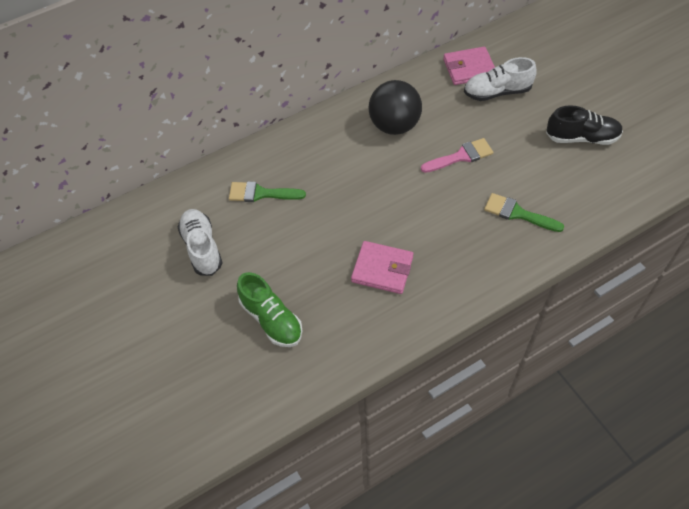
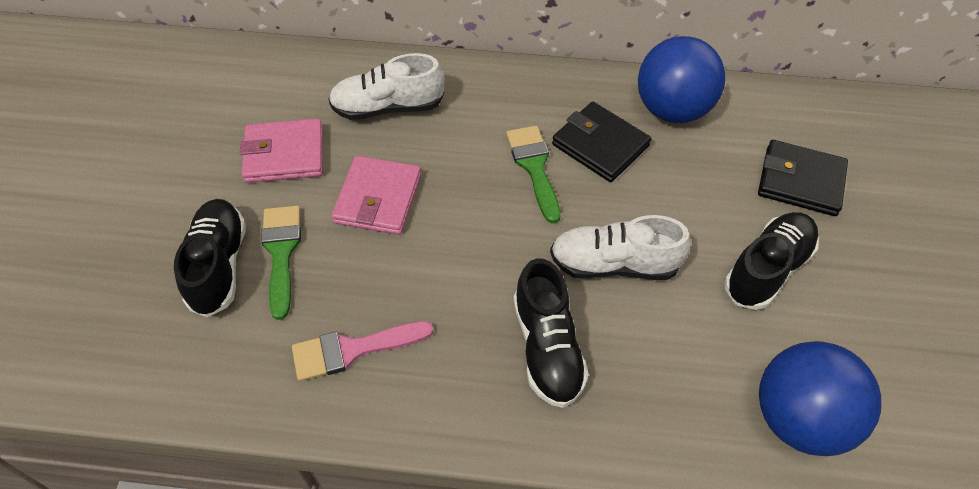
black ball: 1 -> 0
black shoe: 1 -> 3
black wallet: 0 -> 2
blue ball: 0 -> 2
green shoe: 1 -> 0

